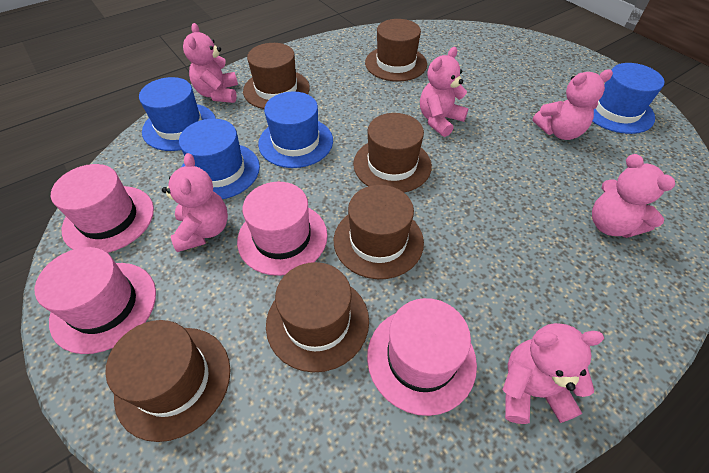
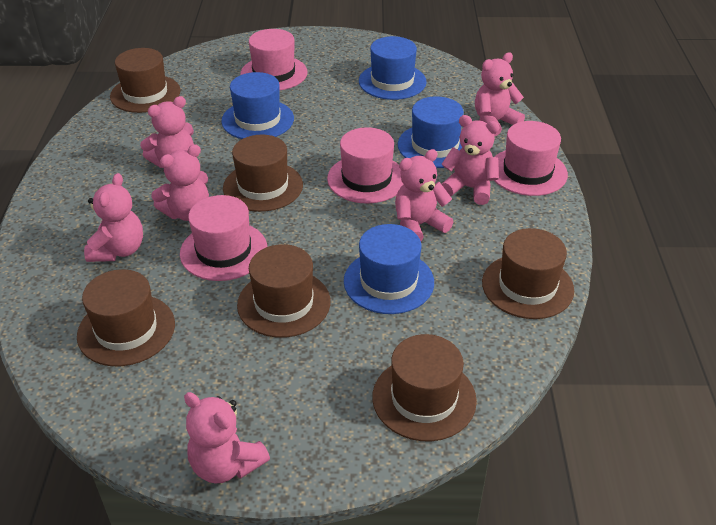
pink teddy bear: 6 -> 7

